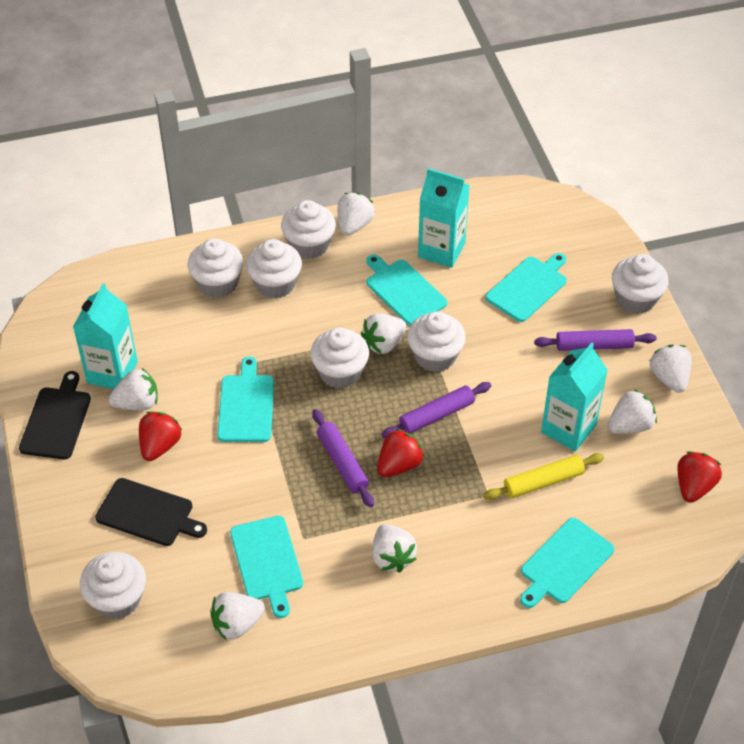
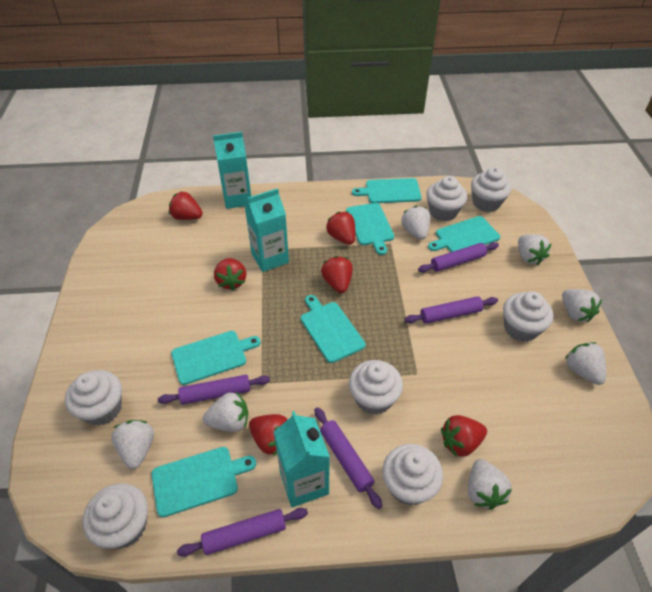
black cutting board: 2 -> 0
purple rolling pin: 3 -> 5
red strawberry: 3 -> 6
turquoise cutting board: 5 -> 6
yellow rolling pin: 1 -> 0

